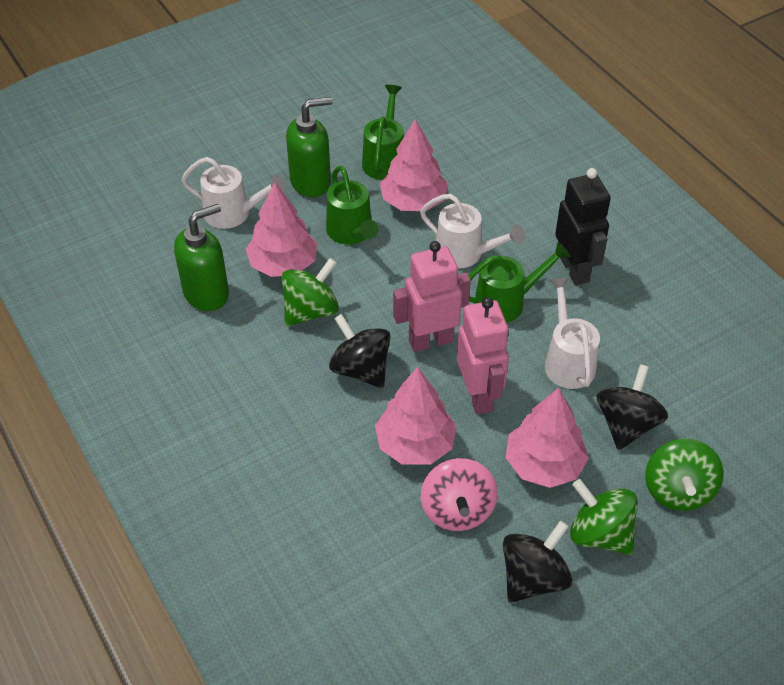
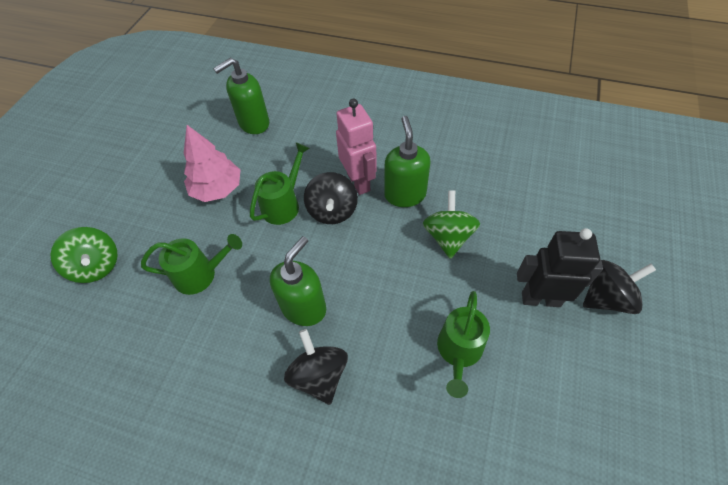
green soap dispenser: 2 -> 3
green spinning top: 3 -> 2
pink robot: 2 -> 1
pink spinning top: 1 -> 0
pink tree: 4 -> 1
white watering can: 3 -> 0

